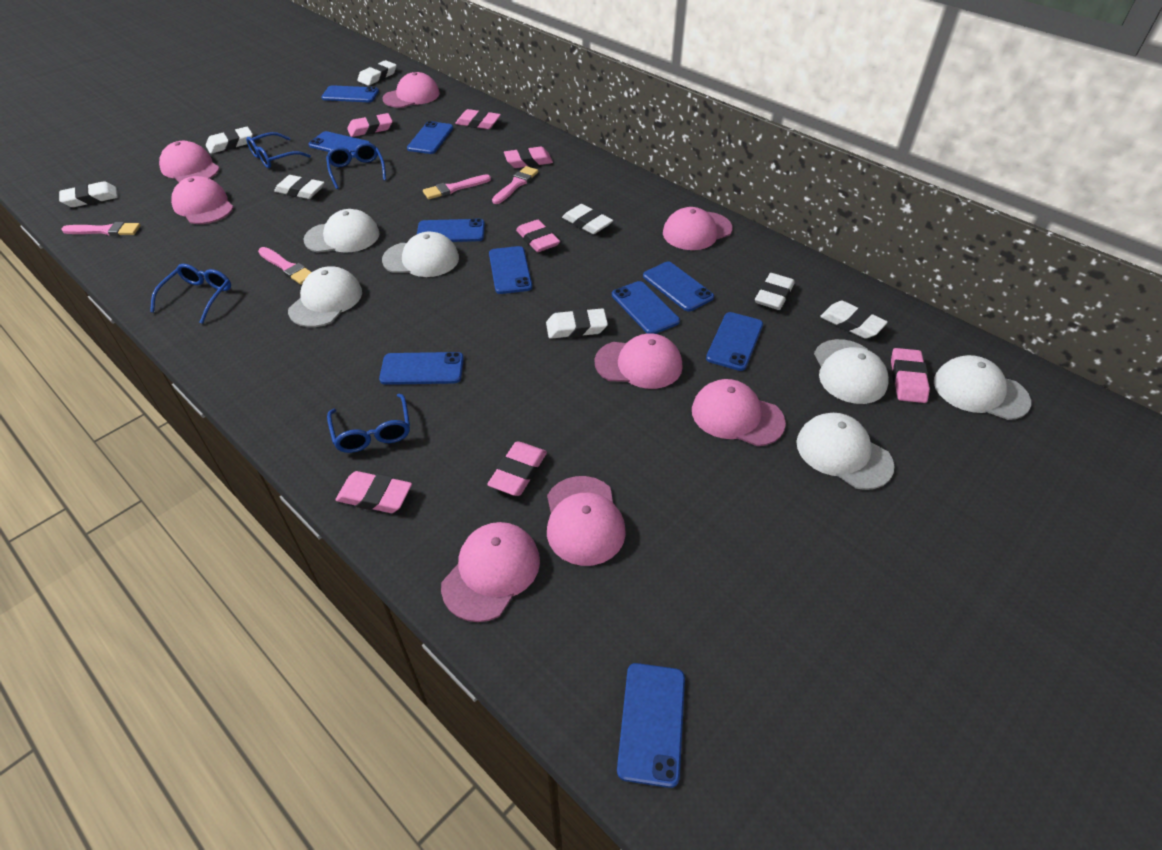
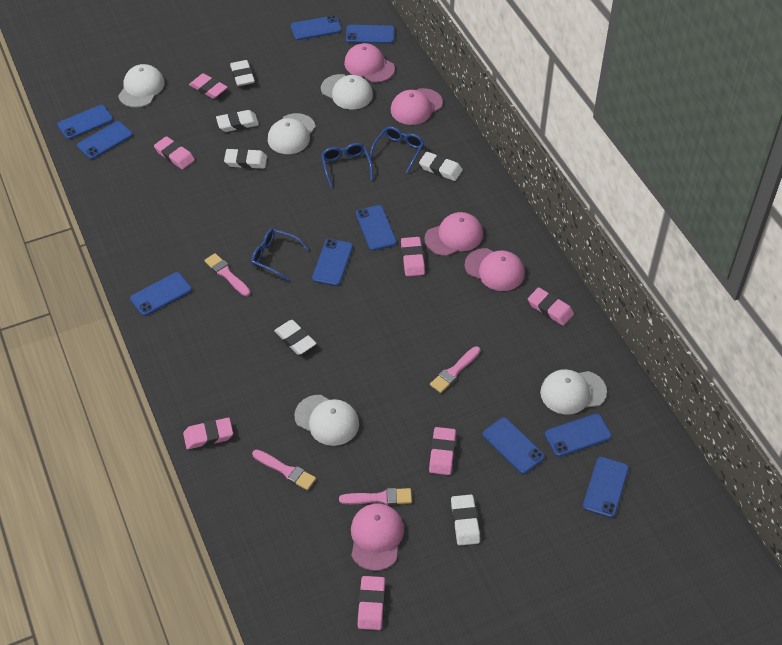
blue glasses: 4 -> 3
pink cap: 8 -> 5
white cap: 6 -> 5
white eraser: 8 -> 6

